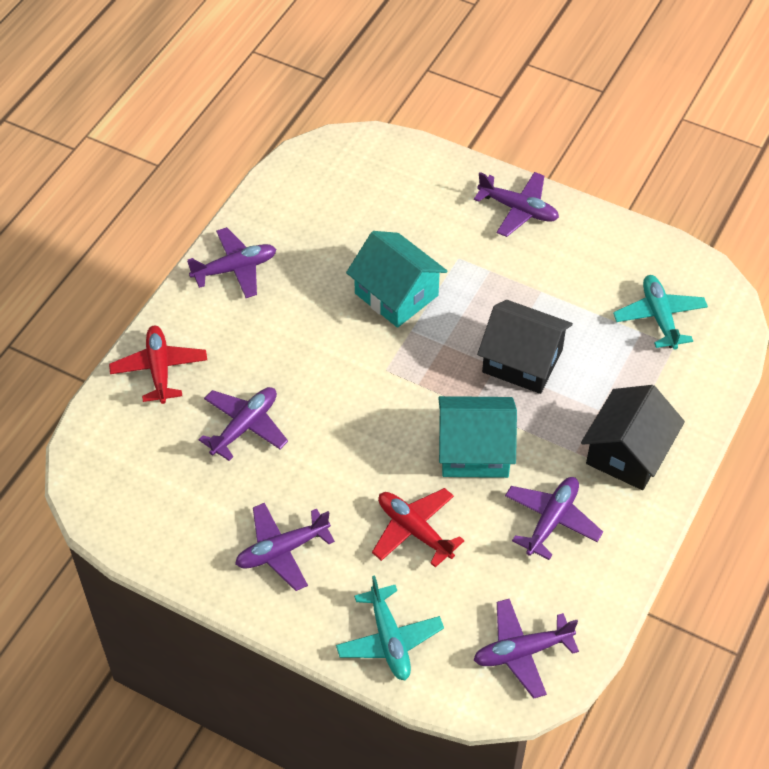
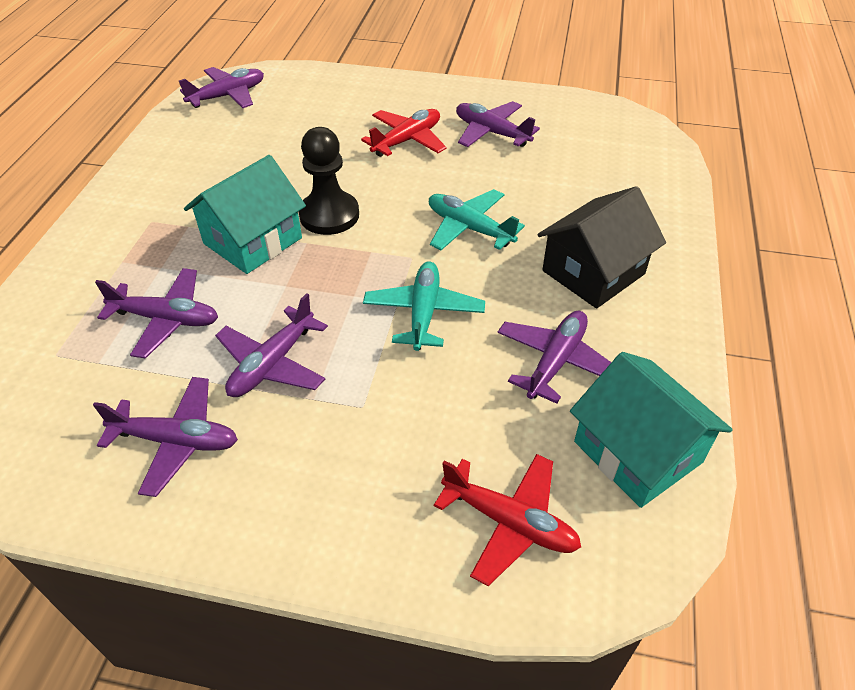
black house: 2 -> 1
black pawn: 0 -> 1

